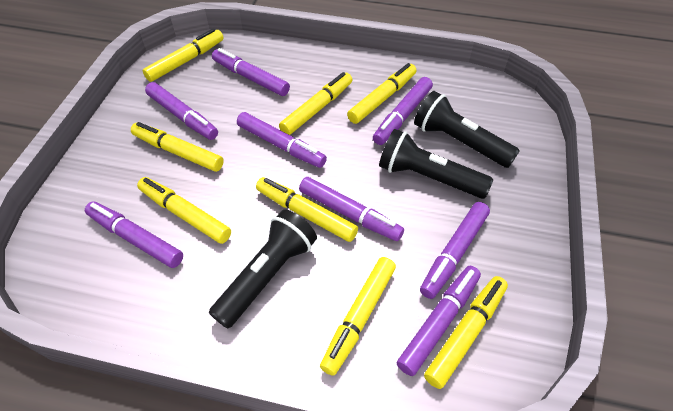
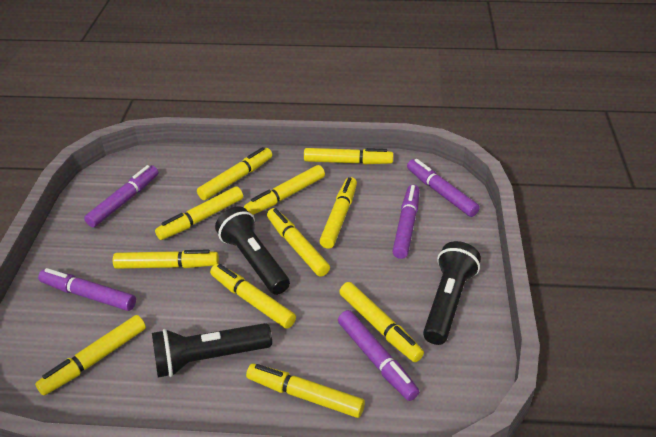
purple marker: 8 -> 5
yellow marker: 8 -> 11

